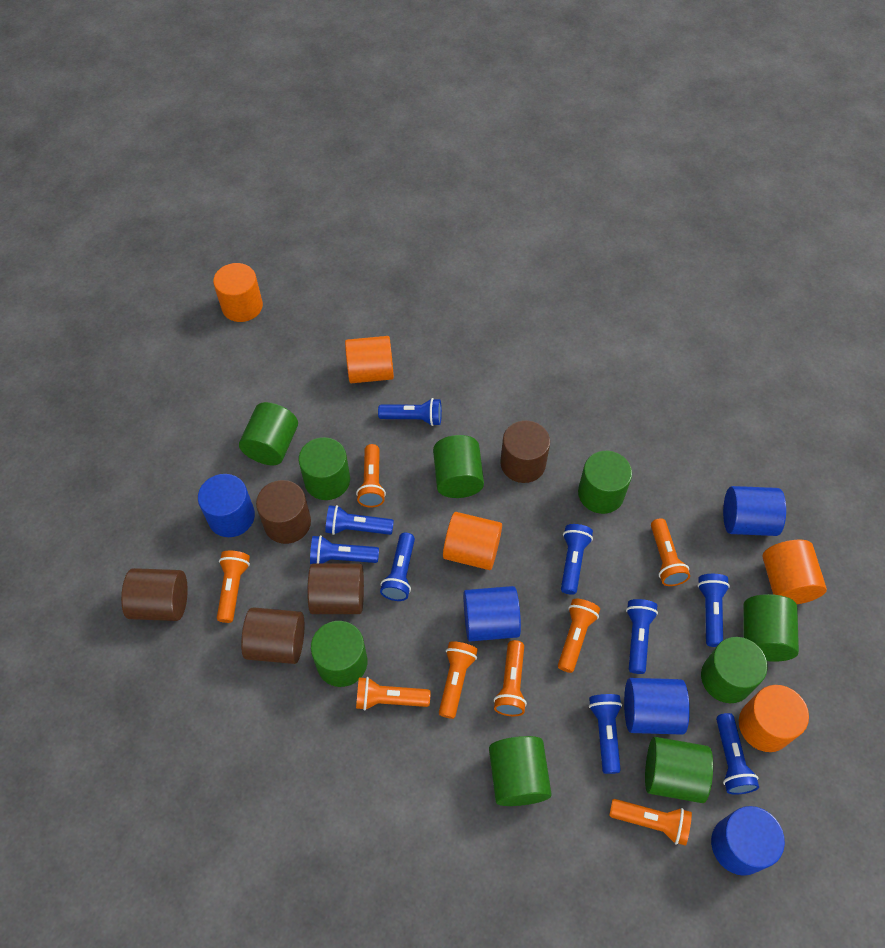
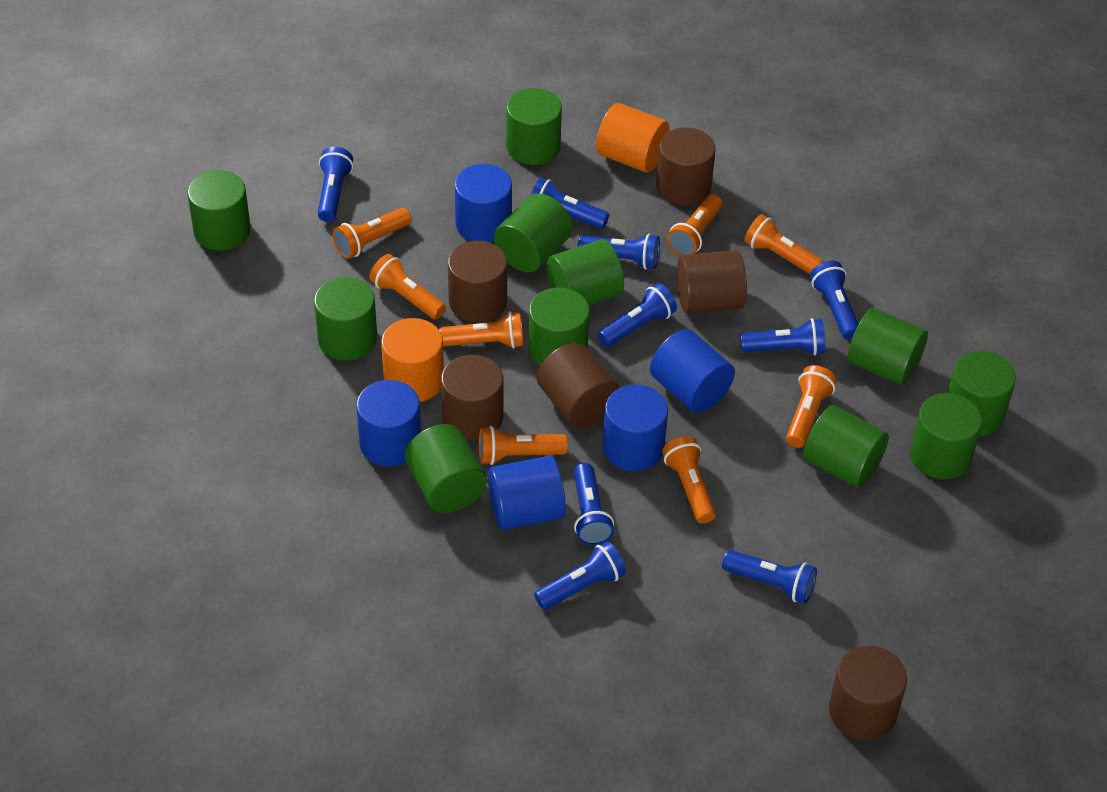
brown cylinder: 5 -> 6
green cylinder: 9 -> 11
orange cylinder: 5 -> 2

